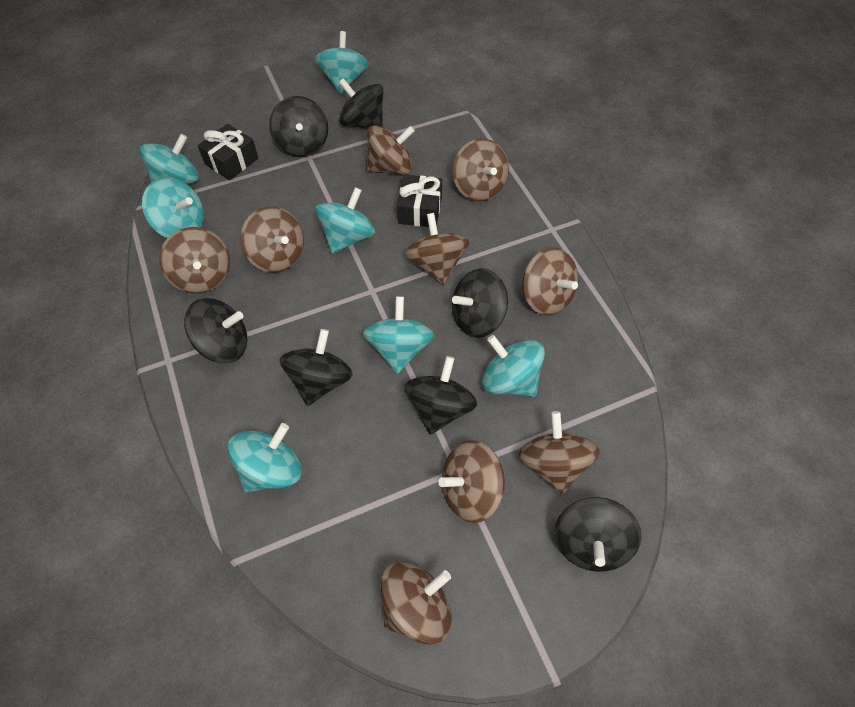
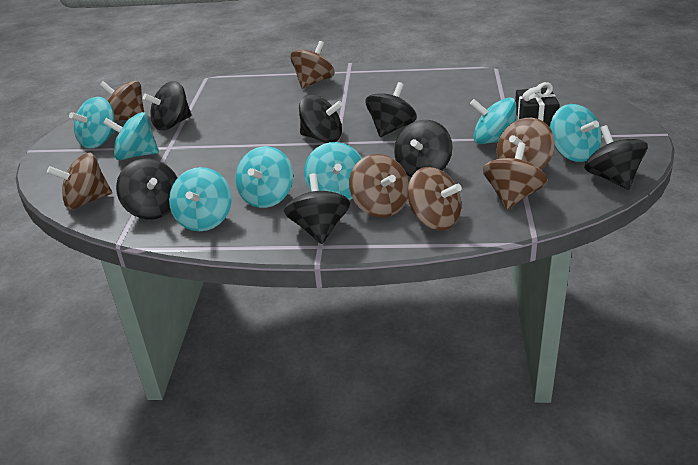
black gift: 2 -> 1
brown spinning top: 9 -> 7

